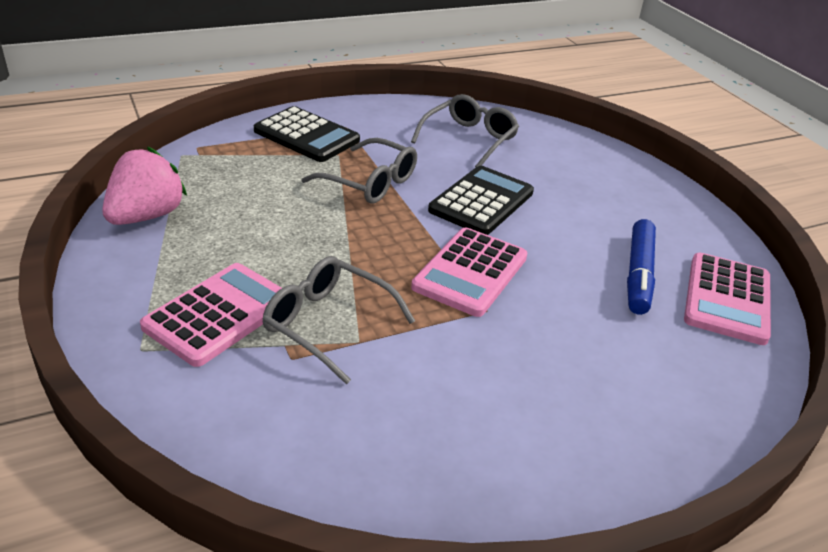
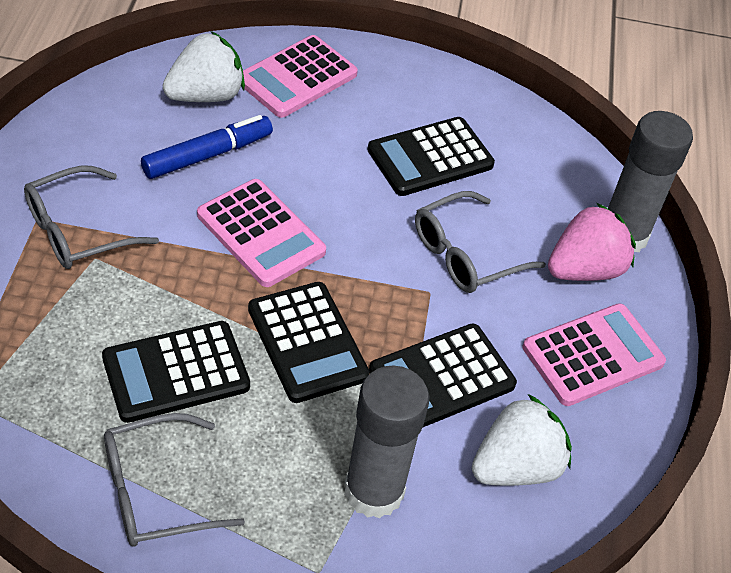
black calculator: 2 -> 4
grey glue stick: 0 -> 2
white strawberry: 0 -> 2

